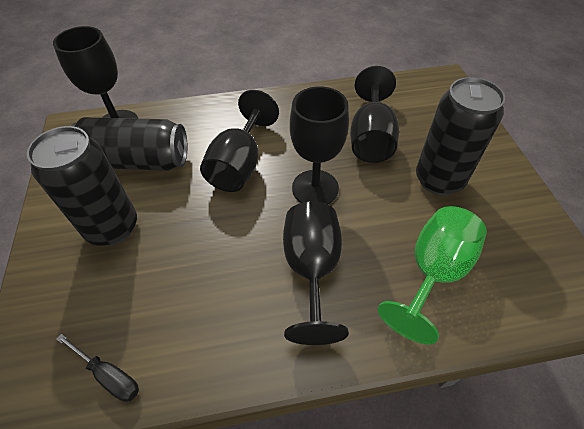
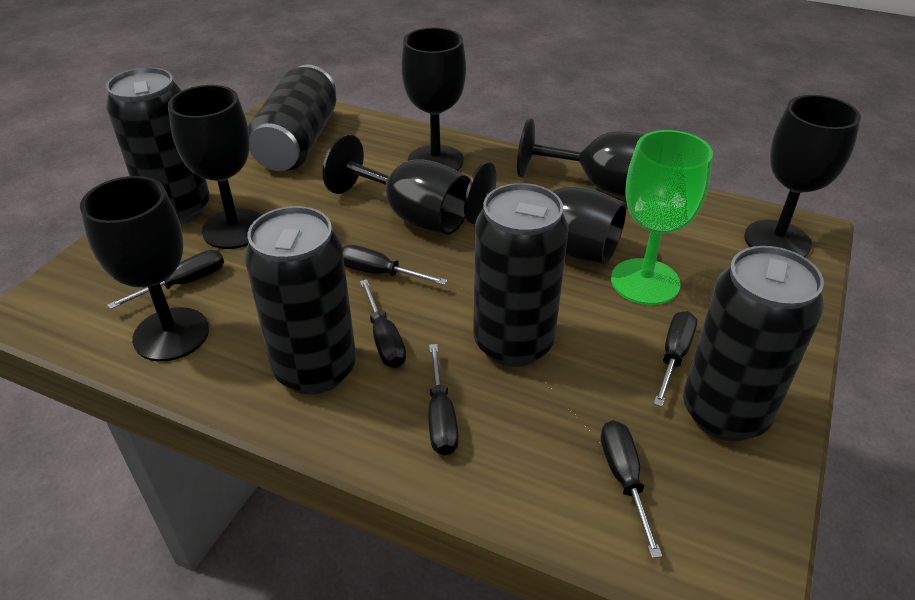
black can: 3 -> 5
black goblet: 5 -> 7
black screwdriver: 1 -> 6

